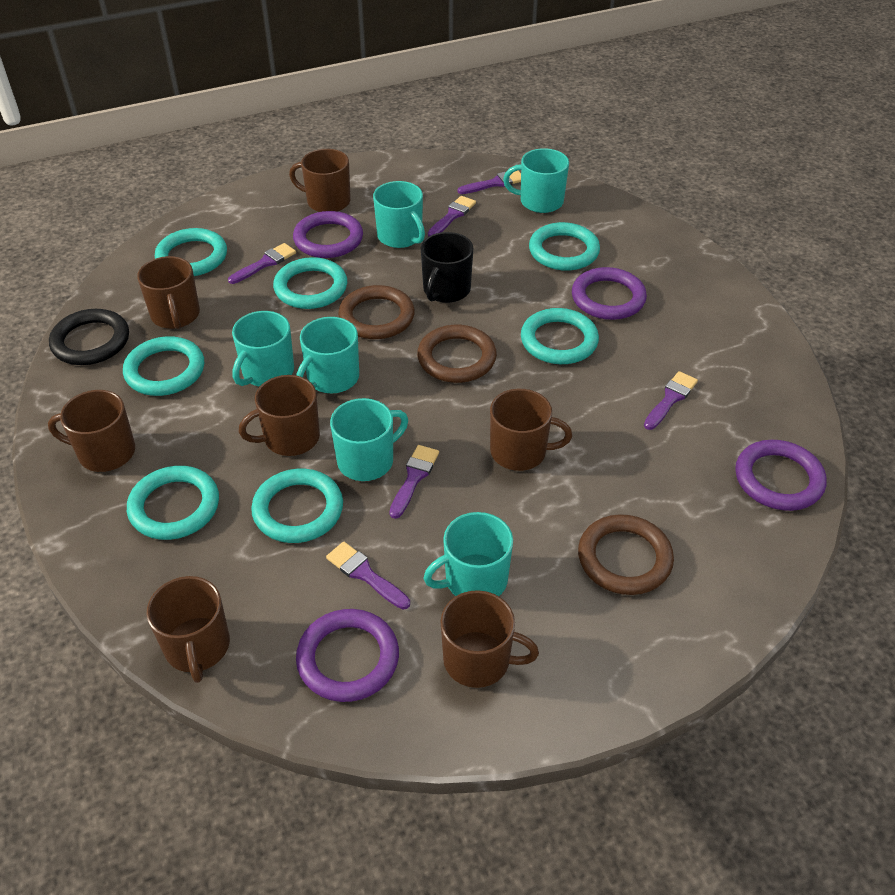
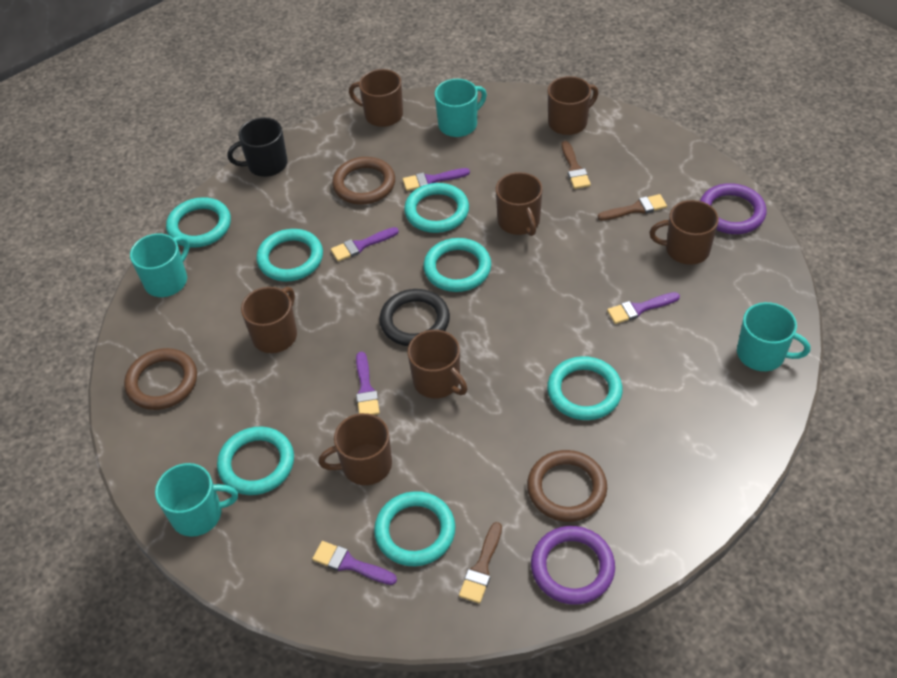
brown brush: 0 -> 3
purple brush: 6 -> 5
purple ring: 4 -> 2
turquoise mug: 6 -> 4

